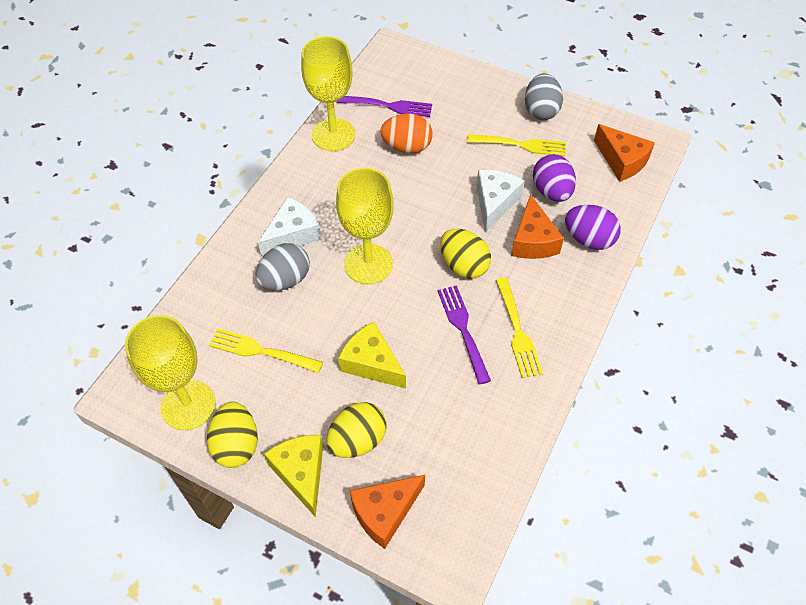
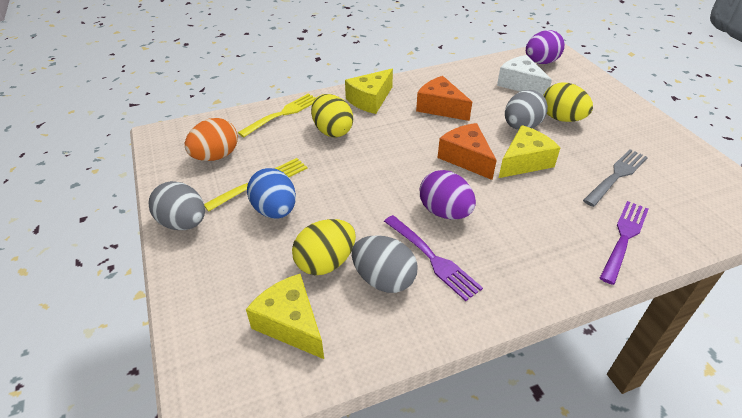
blue egg: 0 -> 1
grey egg: 2 -> 3
grey fork: 0 -> 1
orange cheese: 3 -> 2
white cheese: 2 -> 1
yellow cheese: 2 -> 3
yellow fork: 3 -> 2
yellow goblet: 3 -> 0

